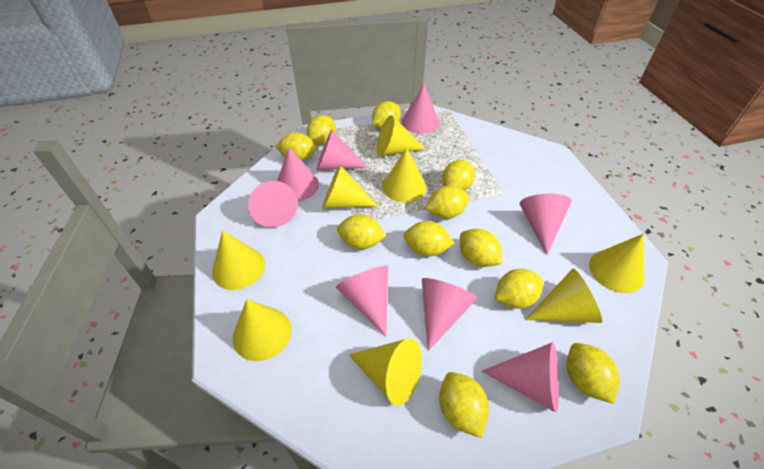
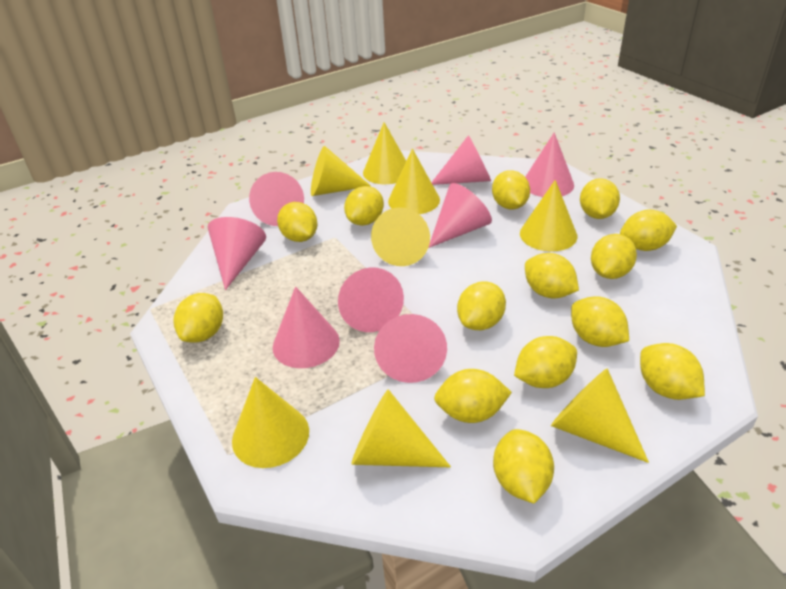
yellow lemon: 11 -> 14

